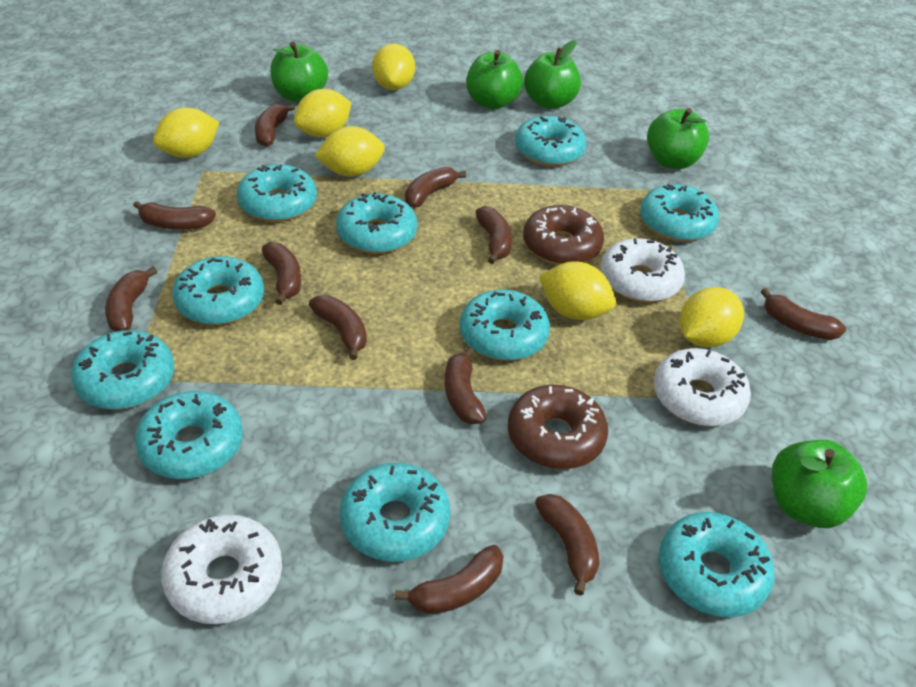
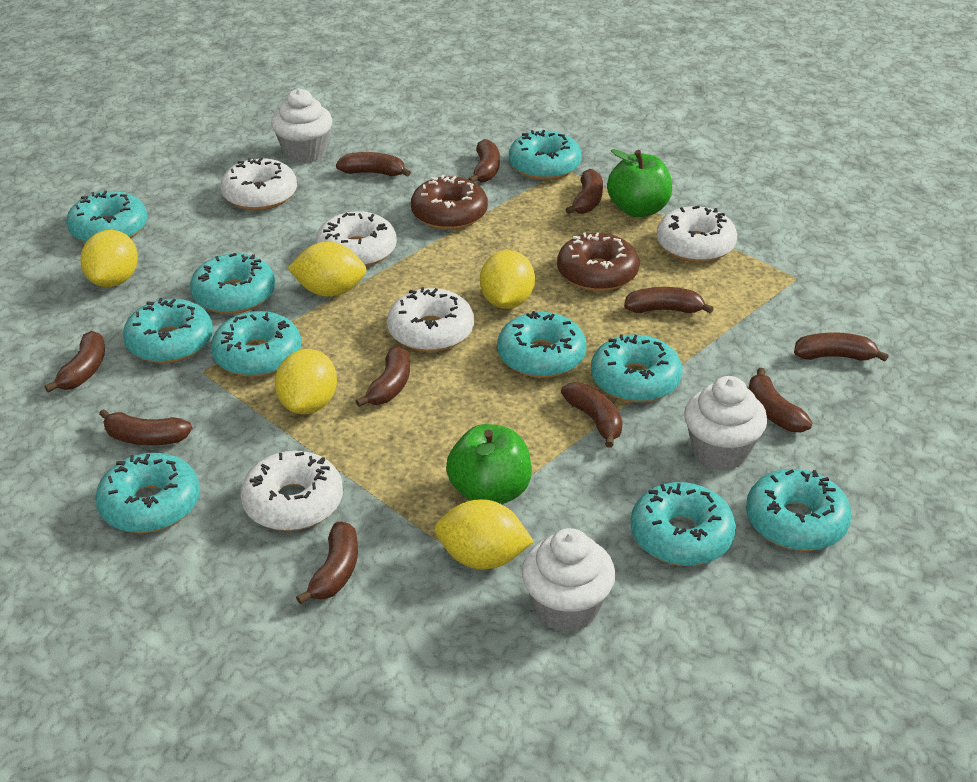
green apple: 5 -> 2
white cupcake: 0 -> 3
white donut: 3 -> 5
yellow lemon: 6 -> 5

